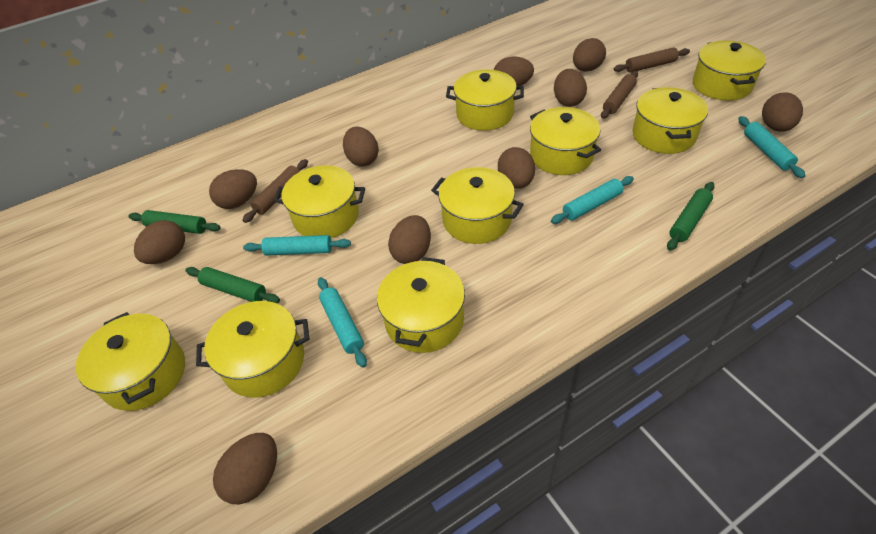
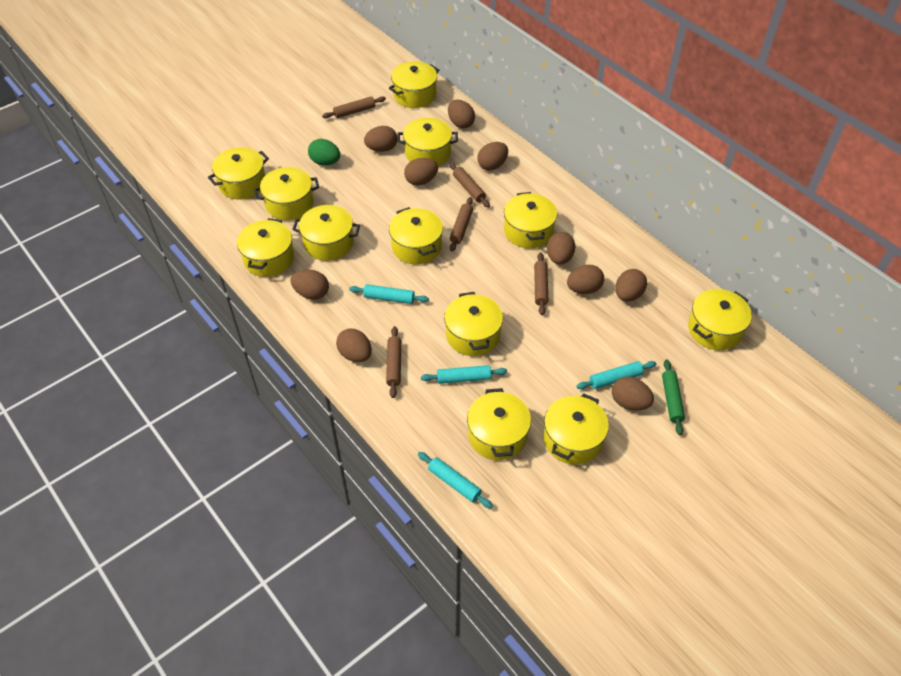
brown rolling pin: 3 -> 5
green egg: 0 -> 1
green rolling pin: 3 -> 1
yellow pot: 9 -> 12

